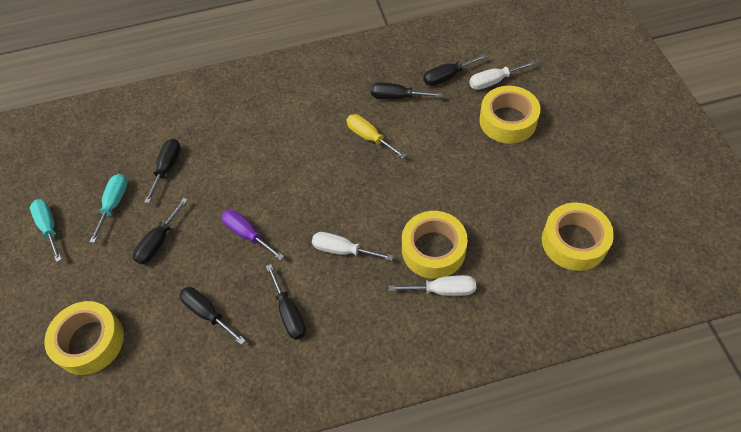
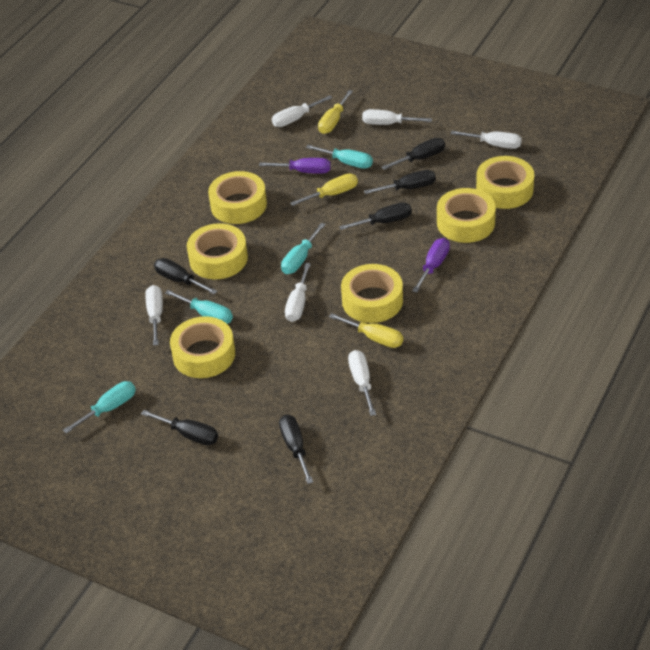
purple screwdriver: 1 -> 2
turquoise screwdriver: 2 -> 4
white screwdriver: 3 -> 6
yellow screwdriver: 1 -> 3
yellow tape: 4 -> 6

